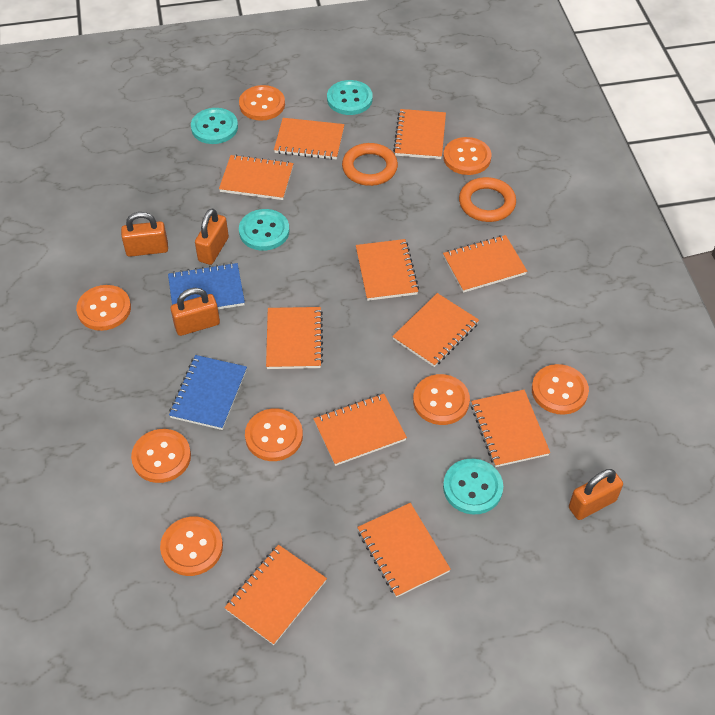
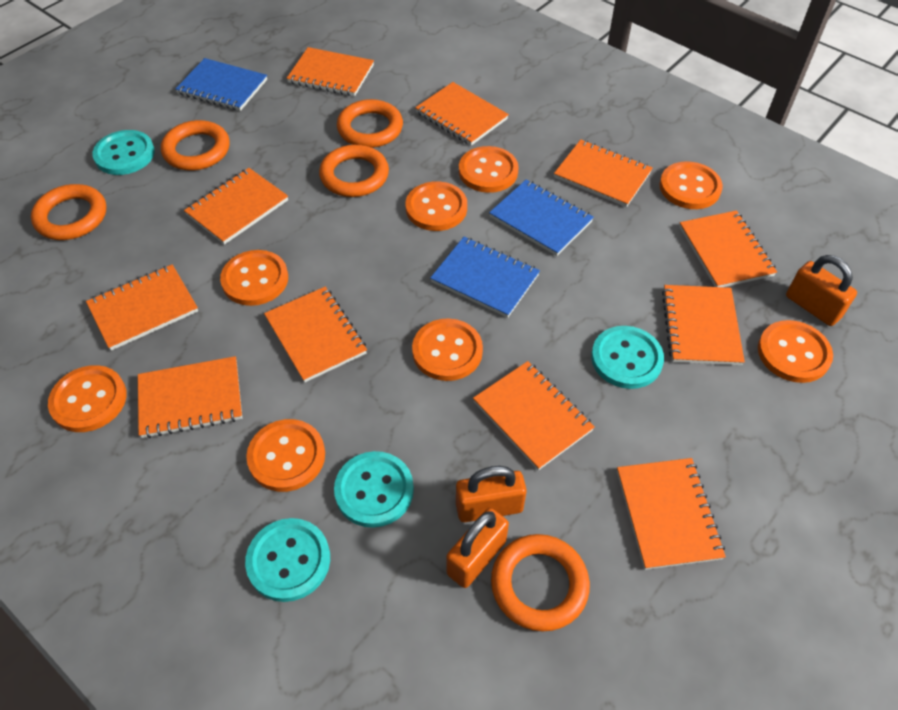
blue notebook: 2 -> 3
orange padlock: 4 -> 3
orange ring: 2 -> 5

